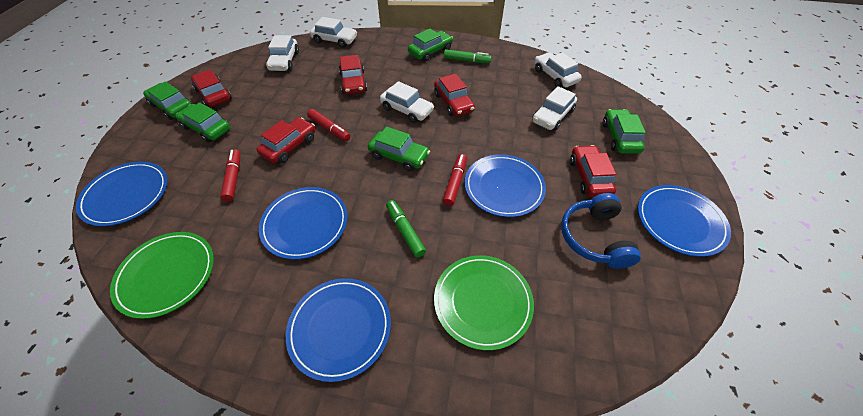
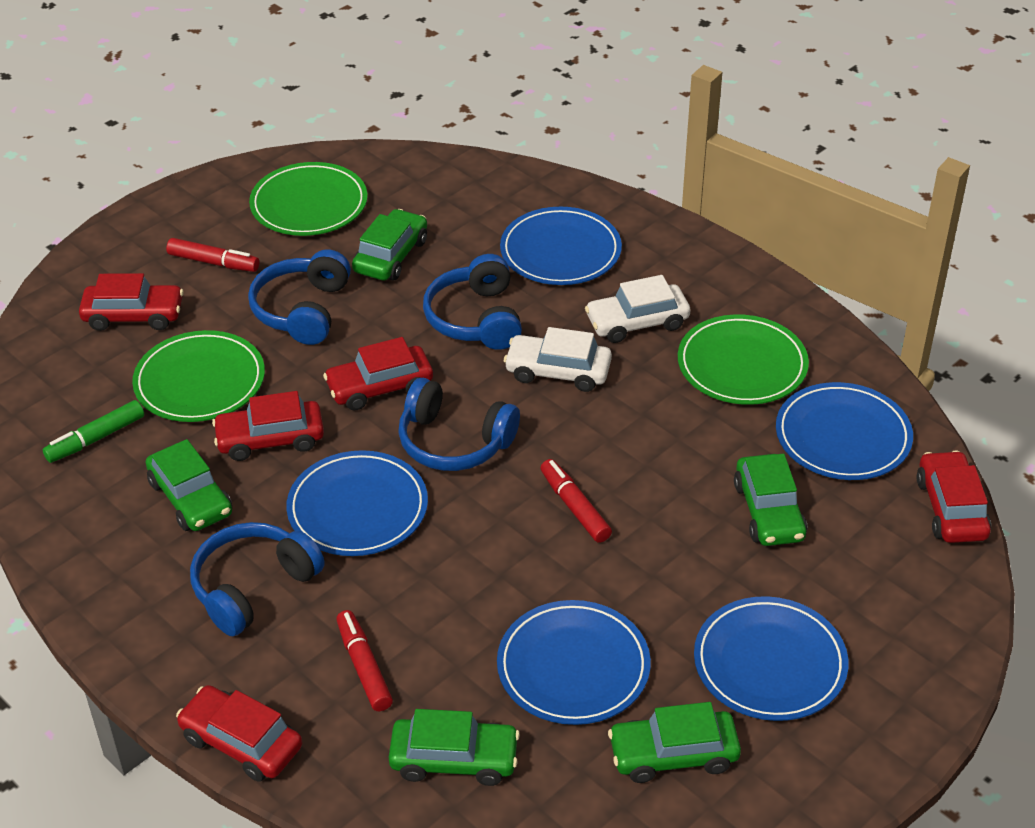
blue headphones: 1 -> 4
green marker: 2 -> 1
green plate: 2 -> 3
white car: 5 -> 2

